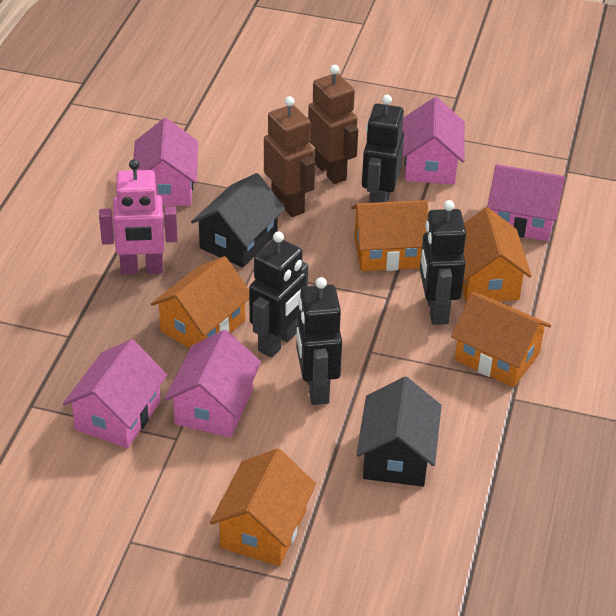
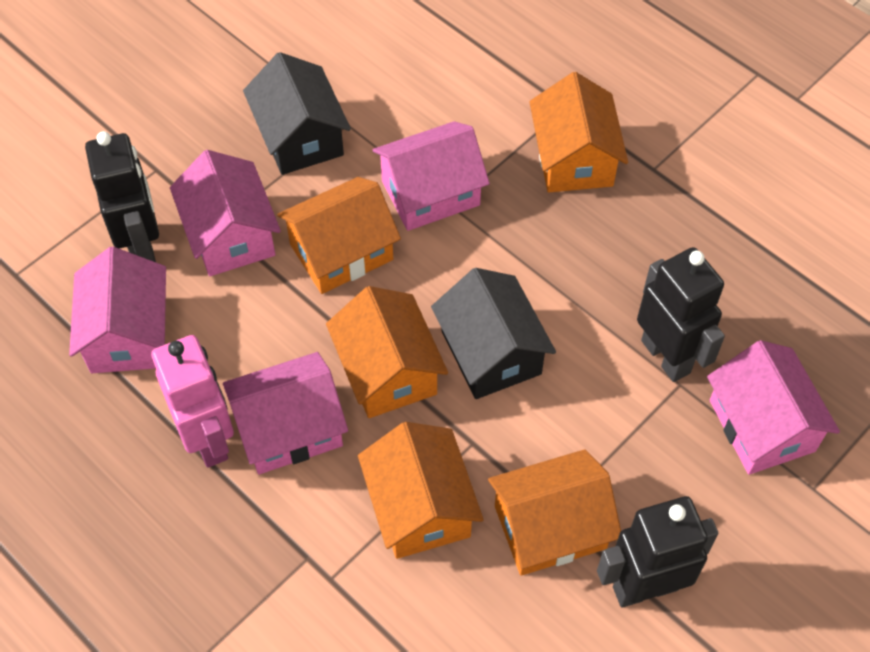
black robot: 4 -> 3
brown robot: 2 -> 0

